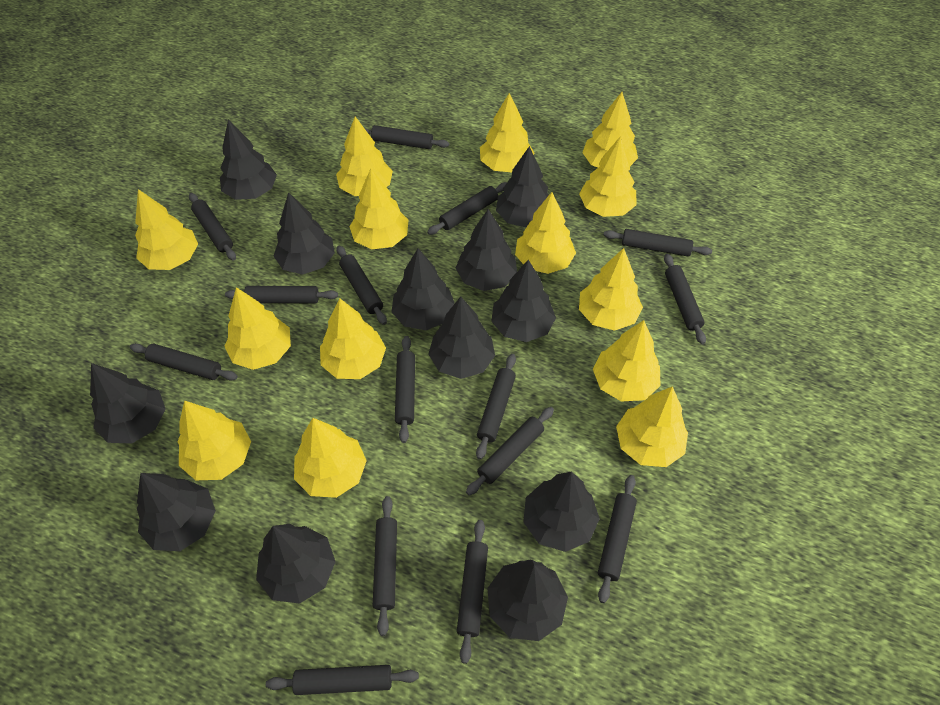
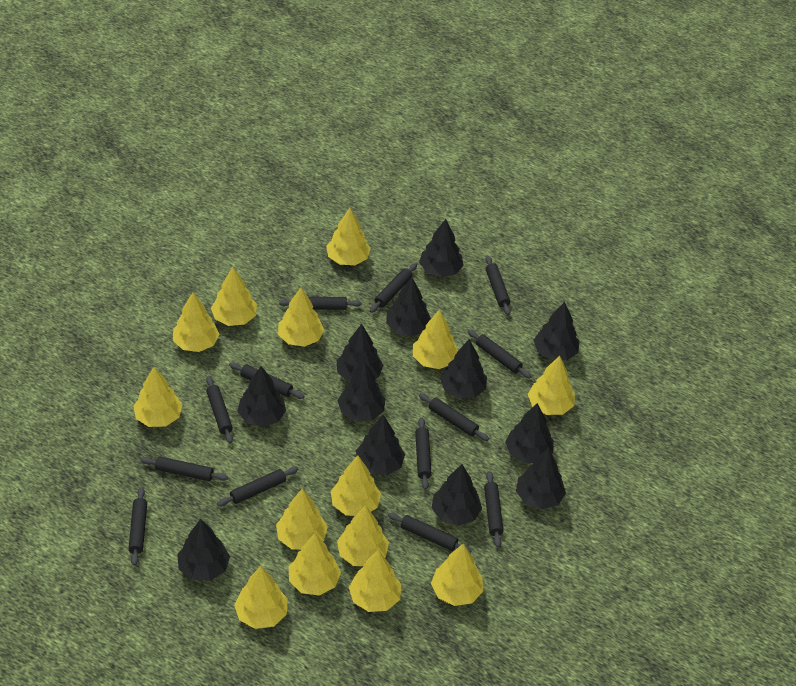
black rolling pin: 15 -> 13

